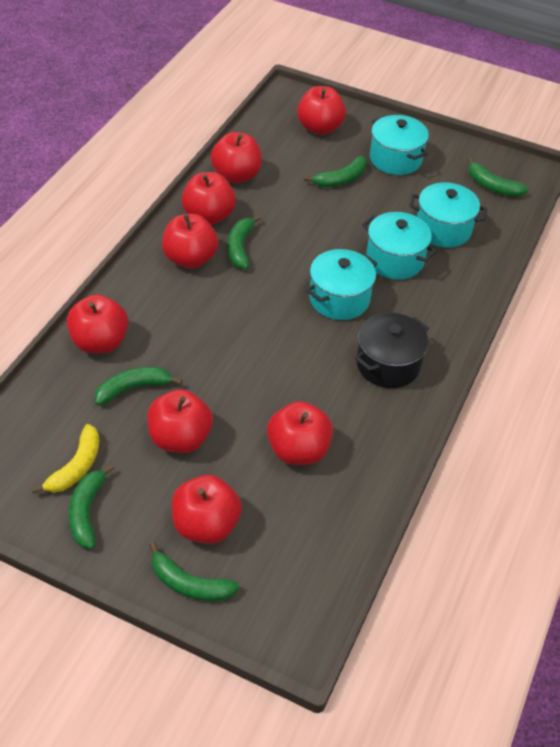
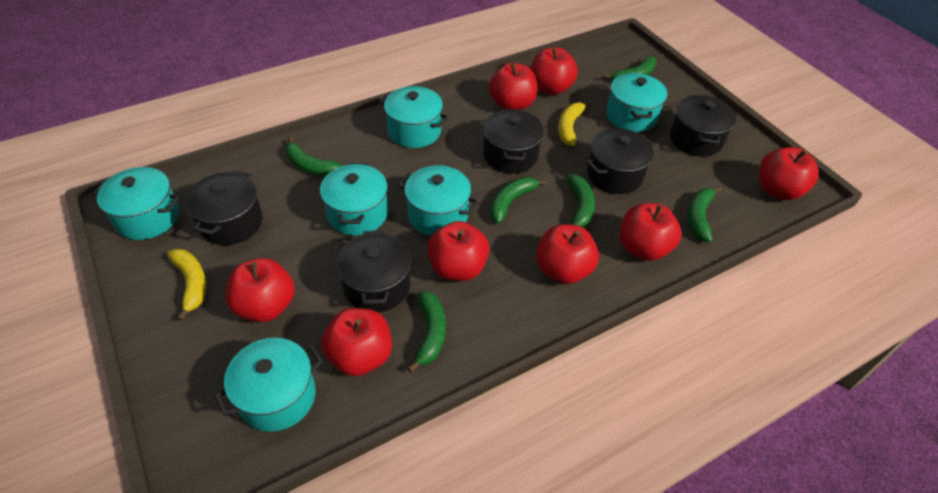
black pot: 1 -> 5
turquoise pot: 4 -> 6
yellow banana: 1 -> 2

